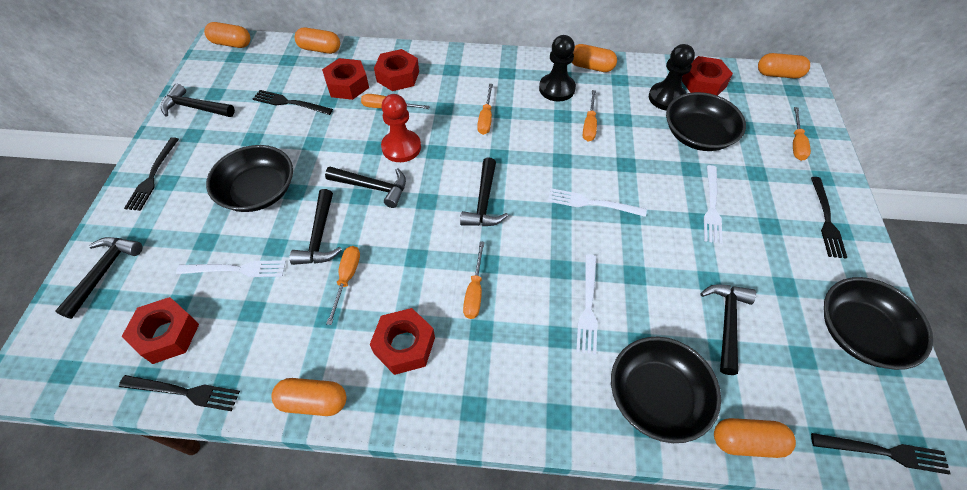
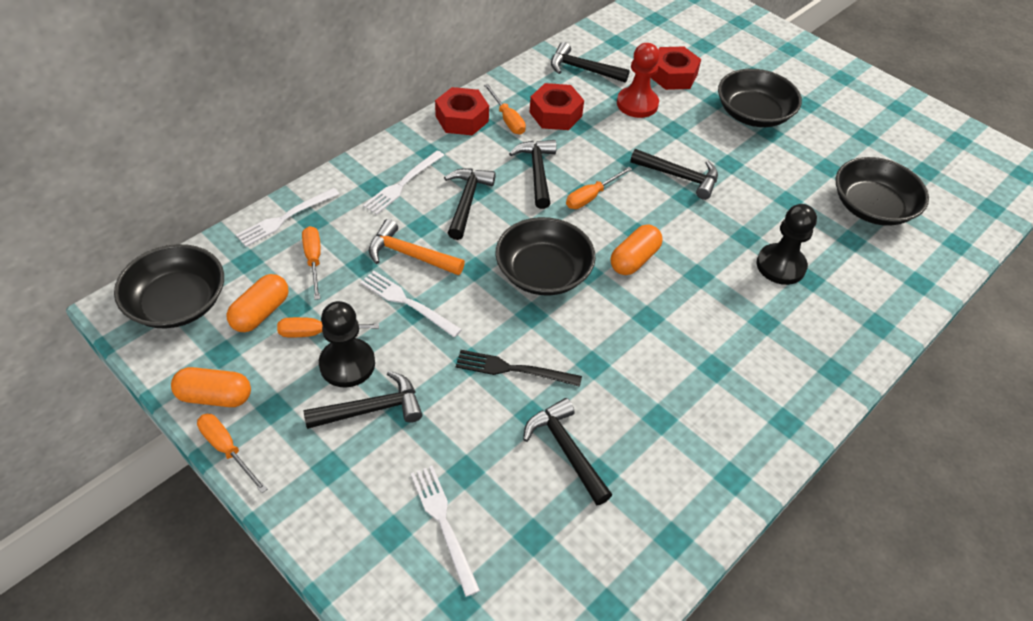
black fork: 5 -> 1
orange capsule: 6 -> 3
orange hammer: 0 -> 1
orange screwdriver: 6 -> 5
red nut: 5 -> 3

